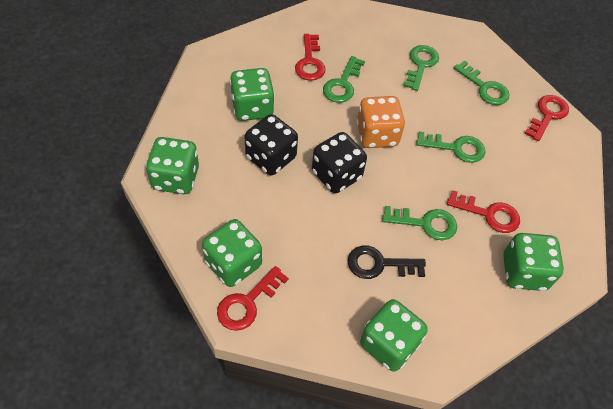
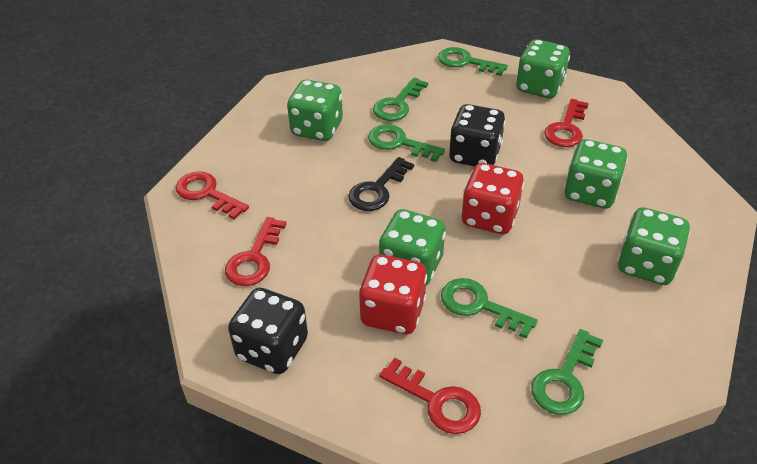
orange dice: 1 -> 0
red dice: 0 -> 2

